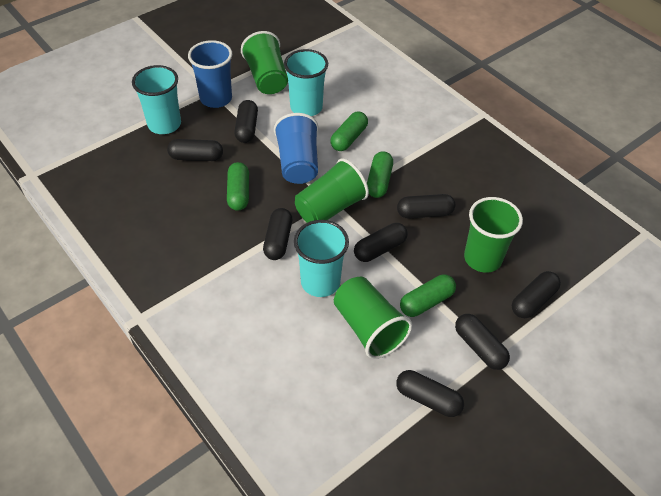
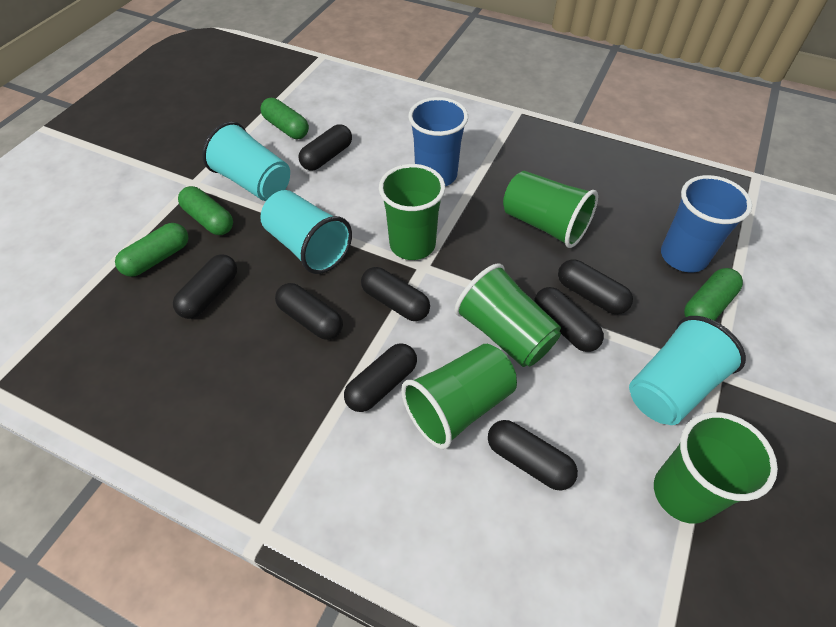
green cup: 4 -> 5

